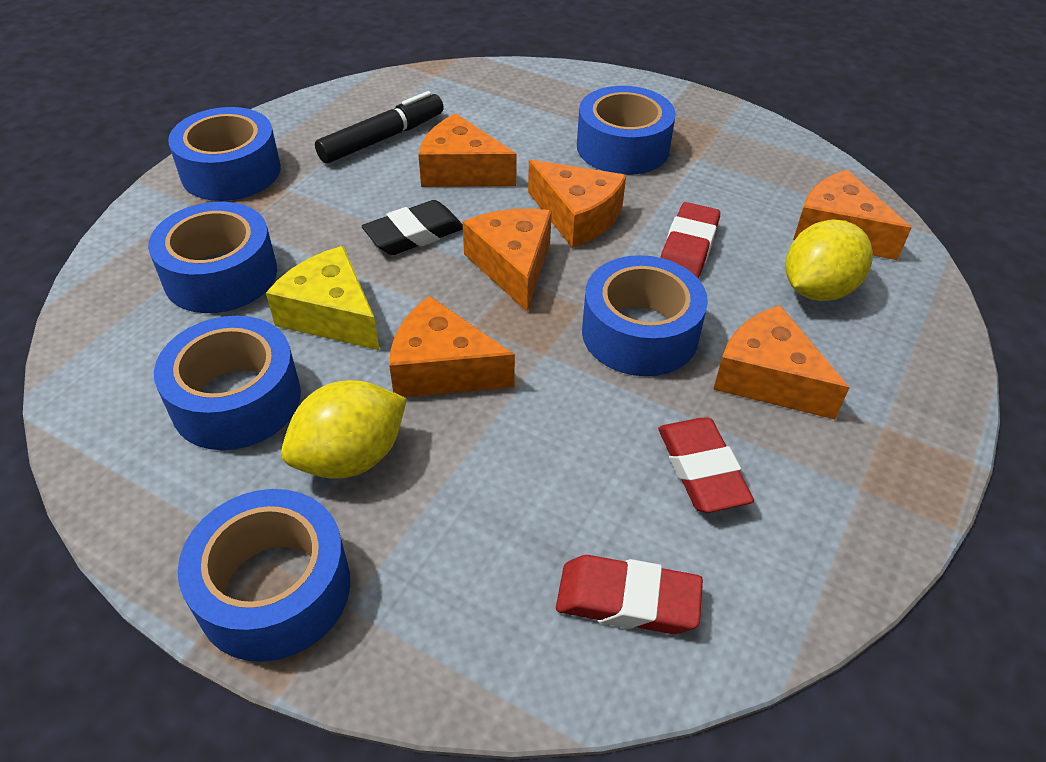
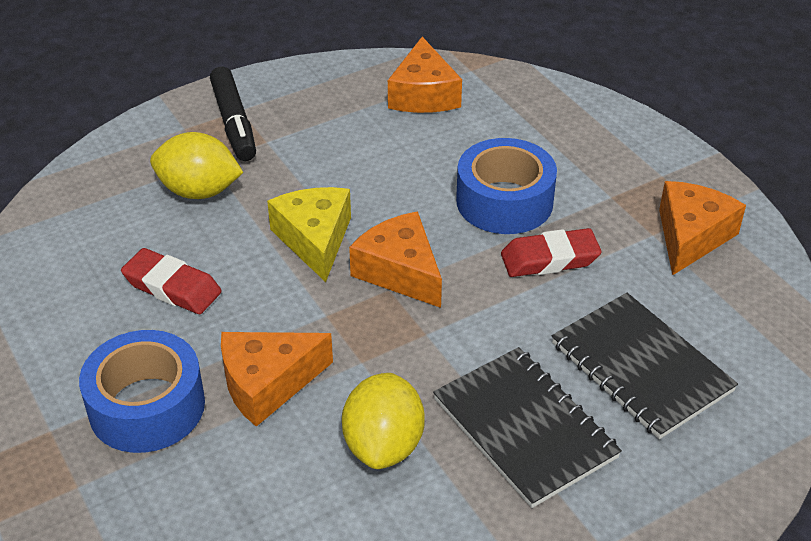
black eraser: 1 -> 0
black notebook: 0 -> 2
blue tape: 6 -> 2
orange cheese: 6 -> 4
red eraser: 3 -> 2

